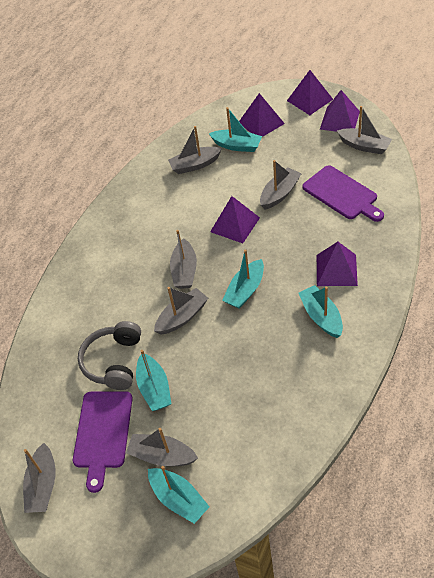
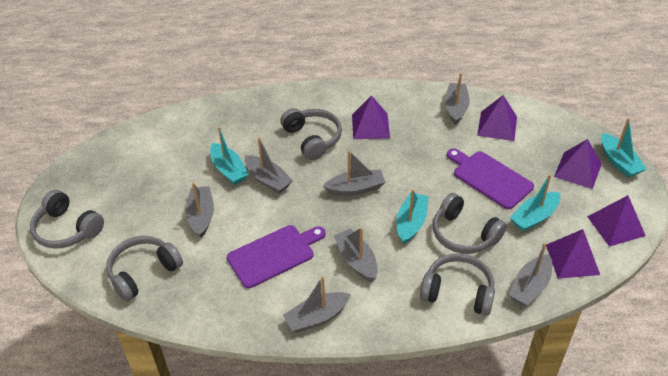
grey headphones: 1 -> 5
turquoise boat: 5 -> 4

